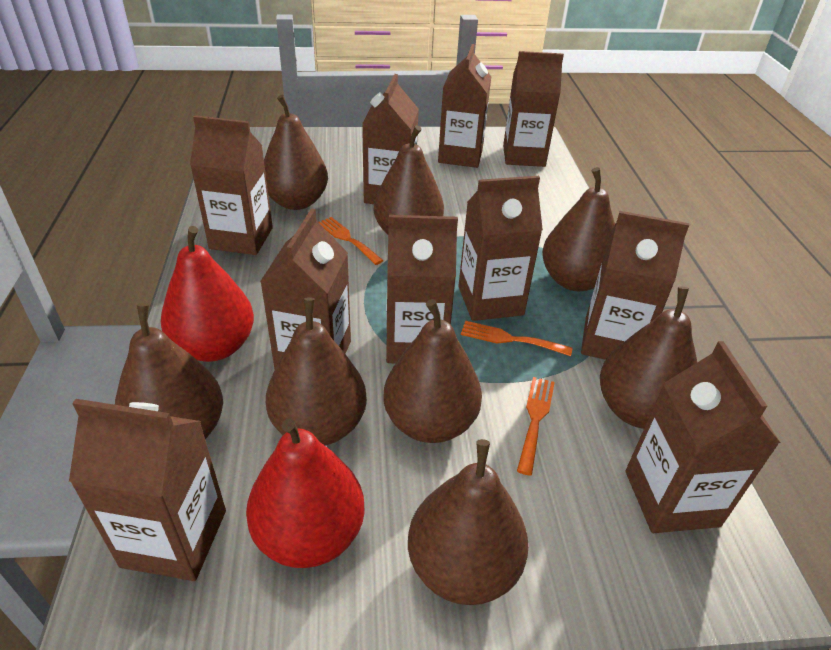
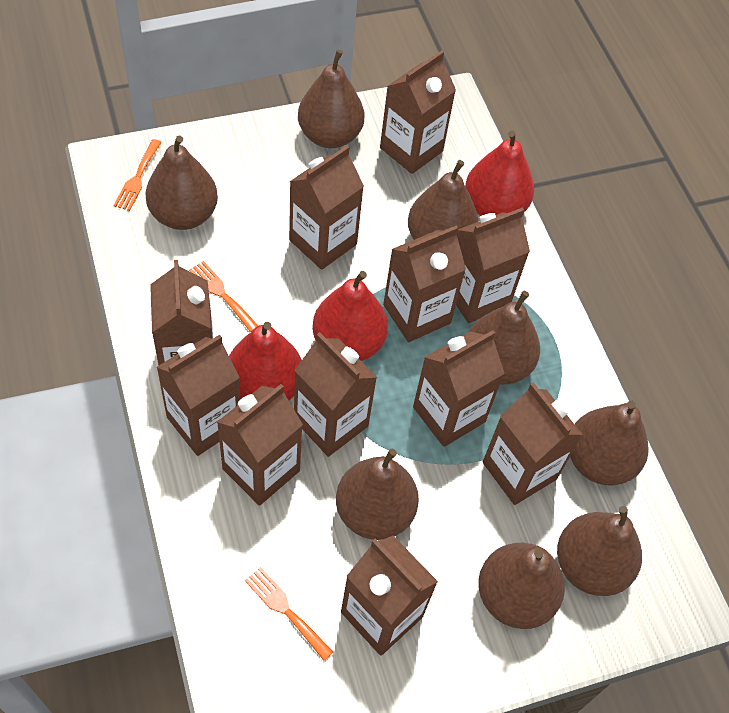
brown carton: 10 -> 11
red pear: 2 -> 3

